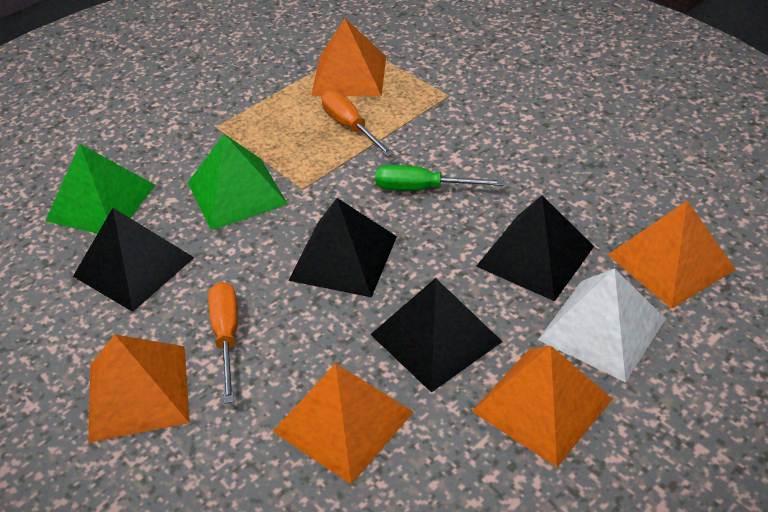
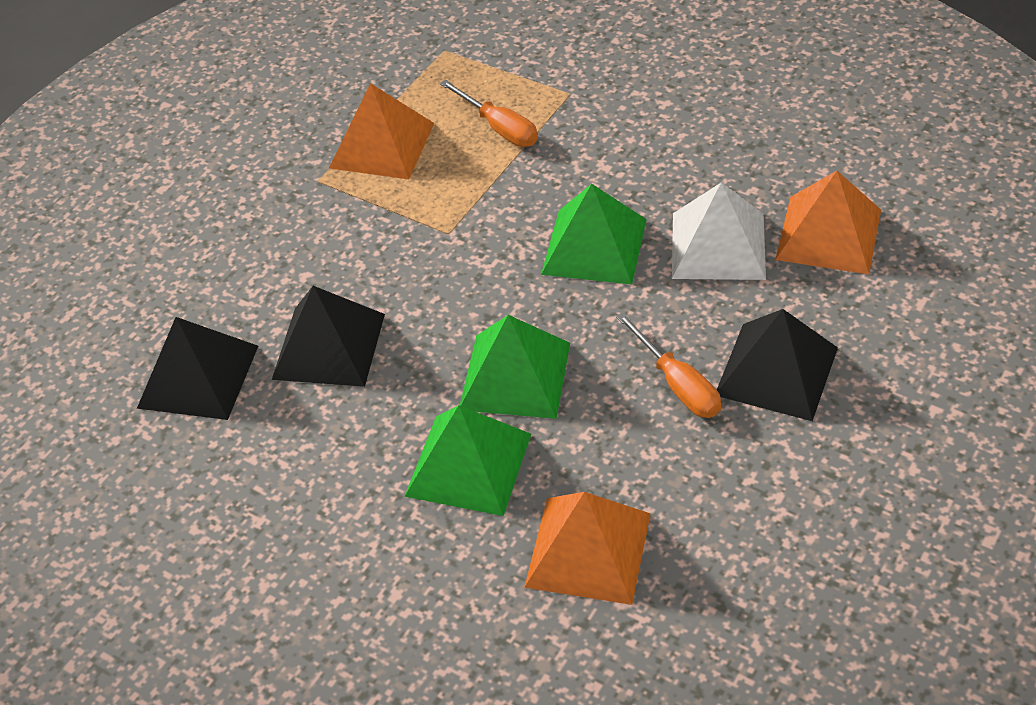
black pyramid: 4 -> 3
green pyramid: 2 -> 3
green screwdriver: 1 -> 0
orange pyramid: 5 -> 3

